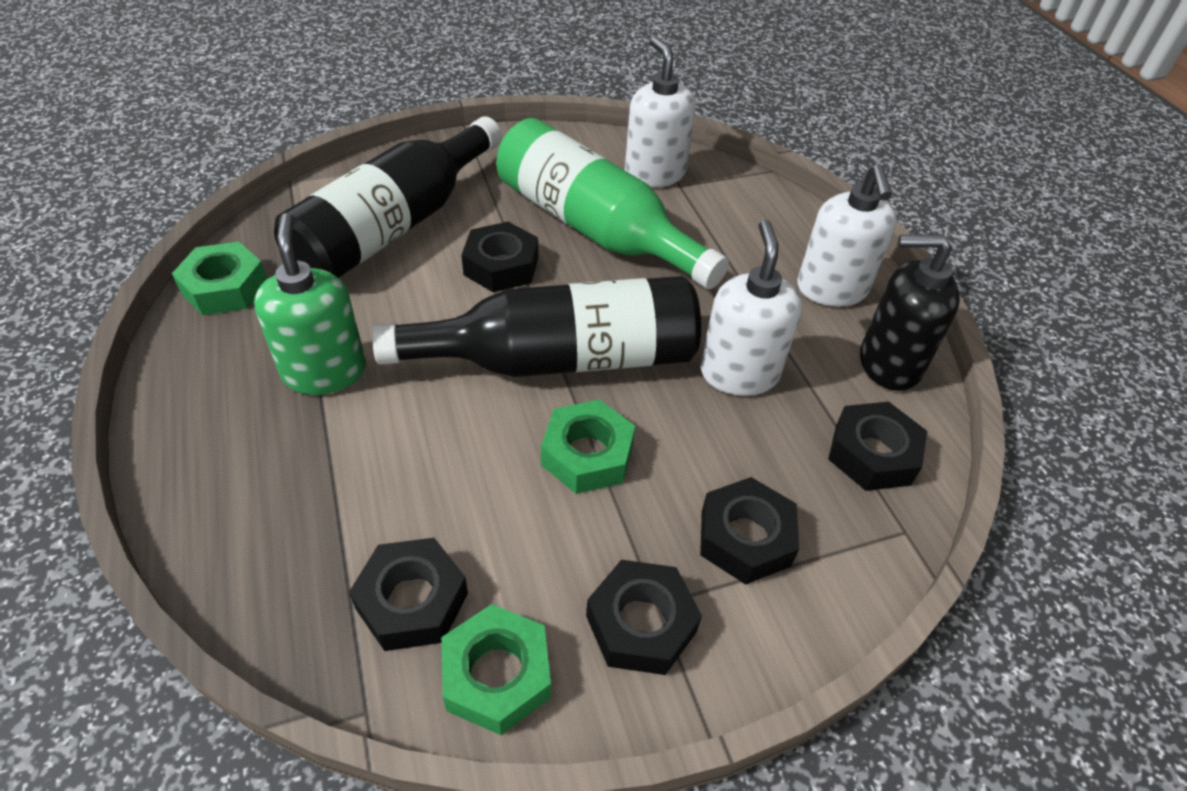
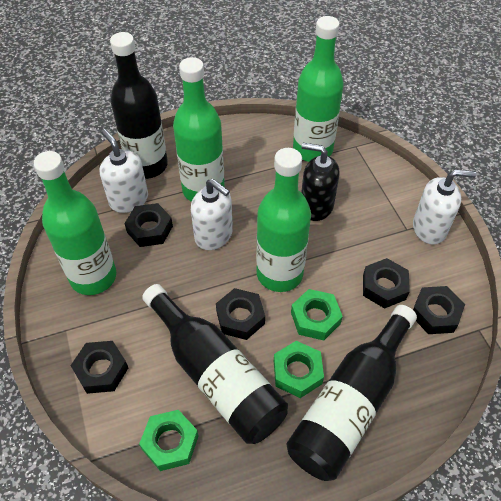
black bottle: 2 -> 3
green bottle: 1 -> 4
green soap dispenser: 1 -> 0

